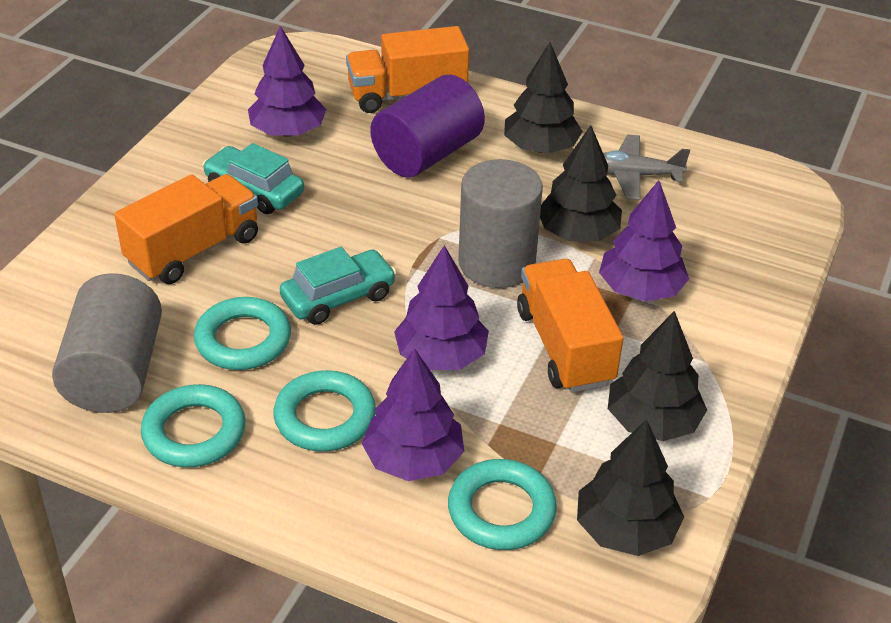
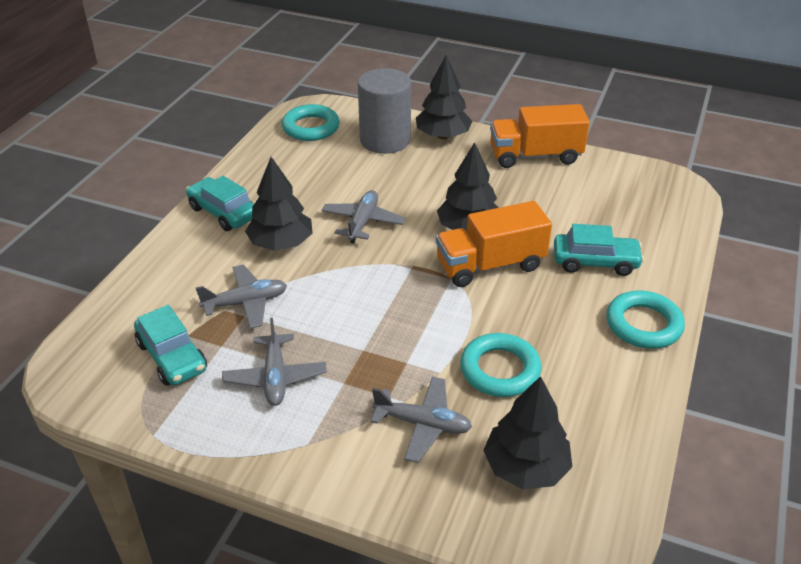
grey cylinder: 2 -> 1
grey plane: 1 -> 4
orange truck: 3 -> 2
purple cylinder: 1 -> 0
purple tree: 4 -> 0
turquoise car: 2 -> 3
turquoise ring: 4 -> 3

